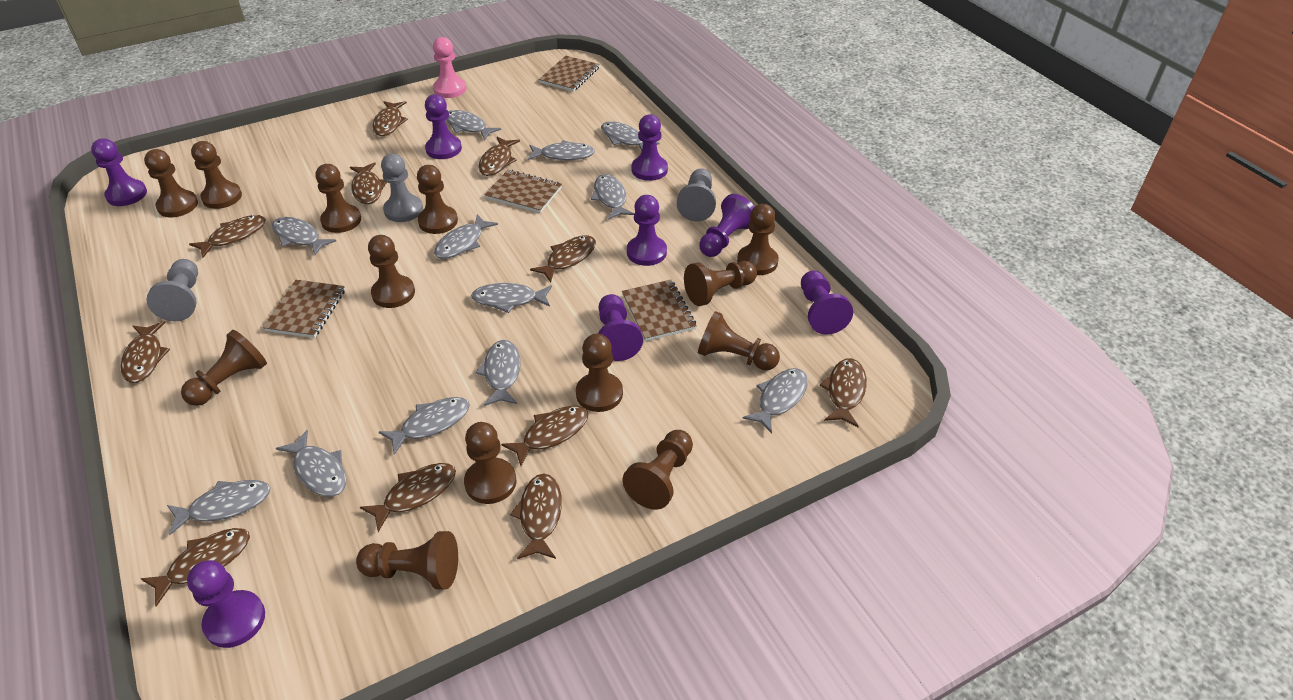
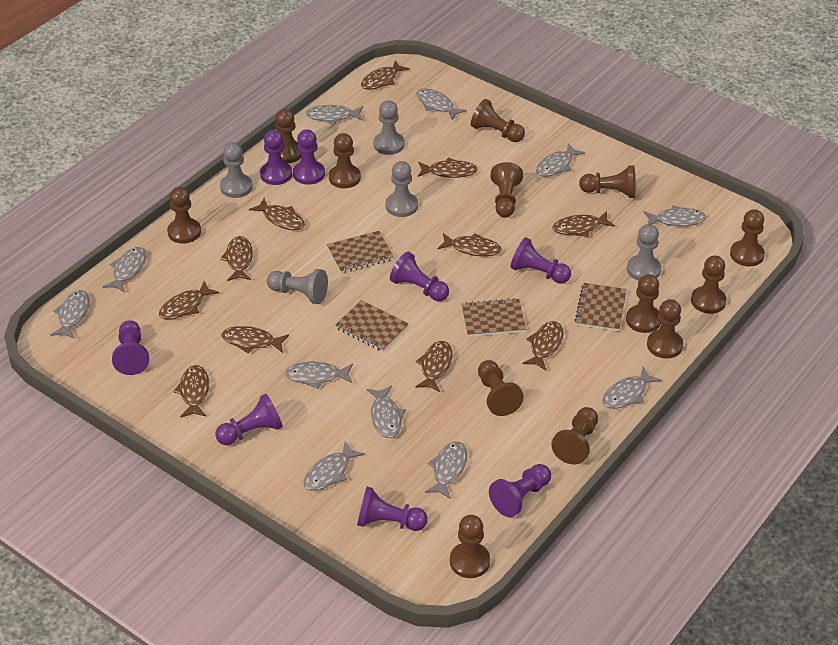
grey fish: 12 -> 11
grey pawn: 3 -> 5
pink pawn: 1 -> 0

